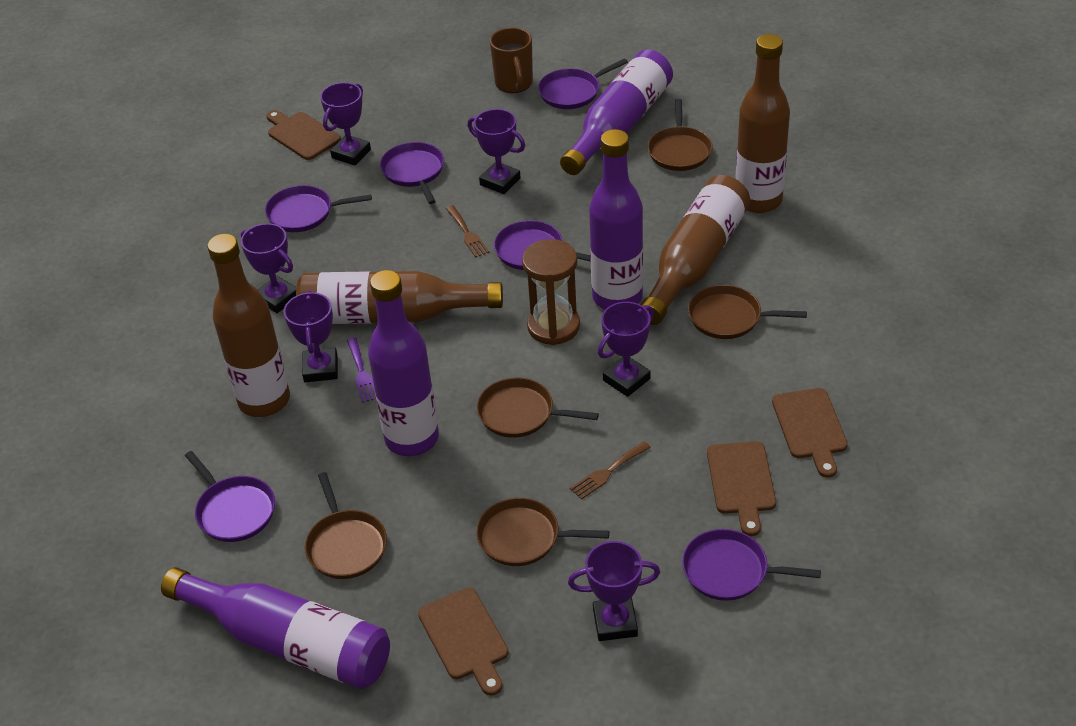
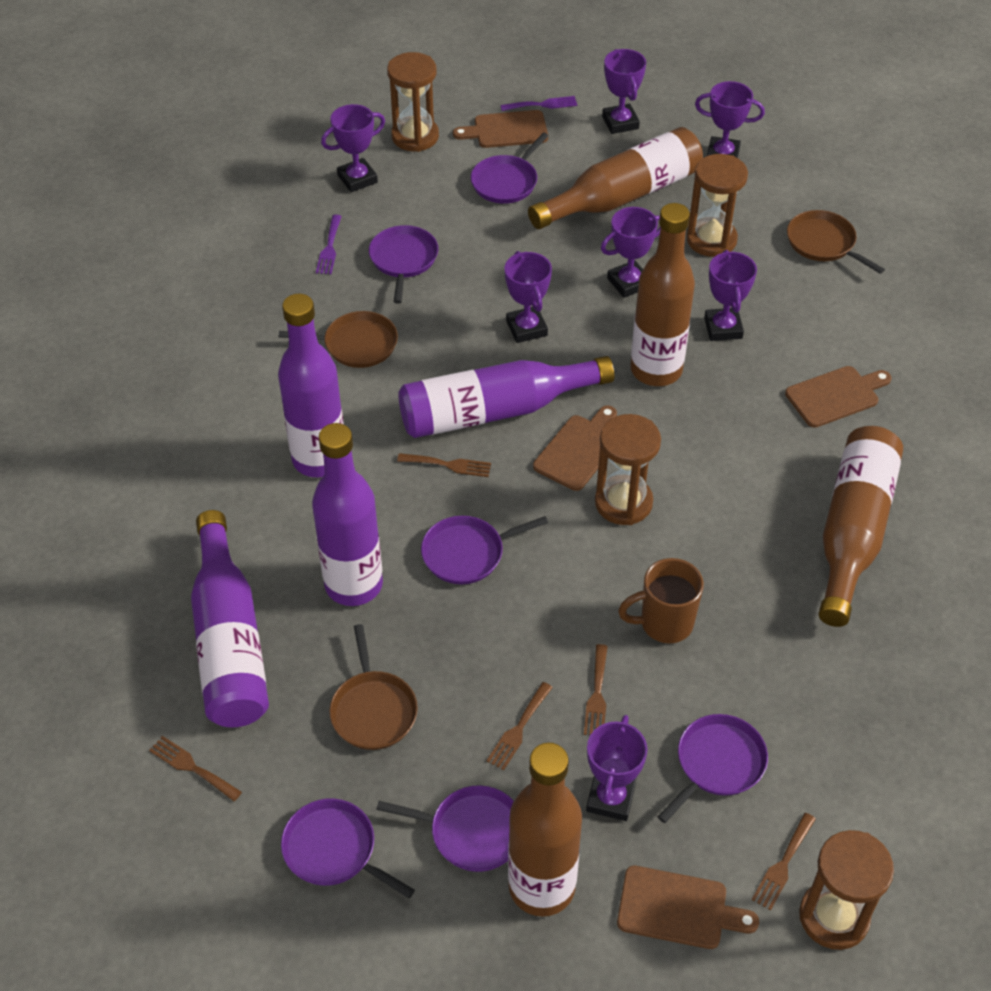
brown fork: 2 -> 5
brown hourglass: 1 -> 4
brown pan: 5 -> 3
purple fork: 1 -> 2
purple trophy: 6 -> 7

